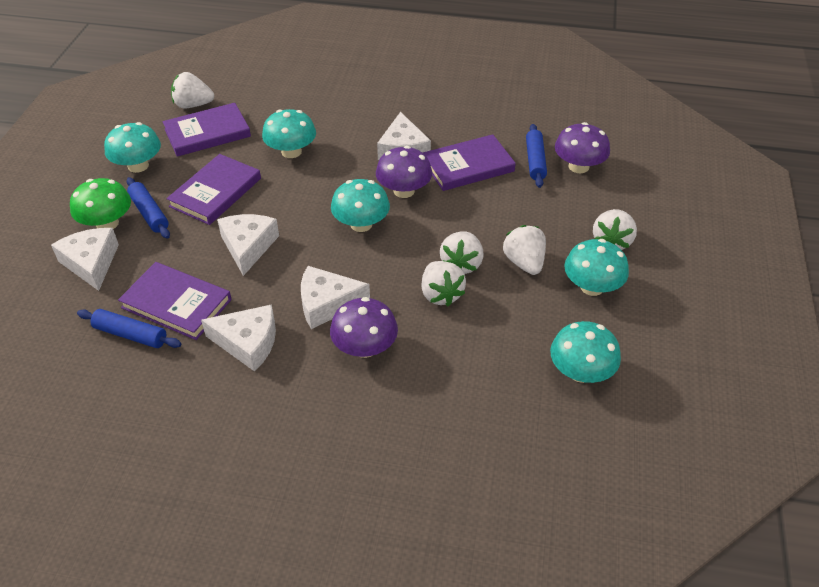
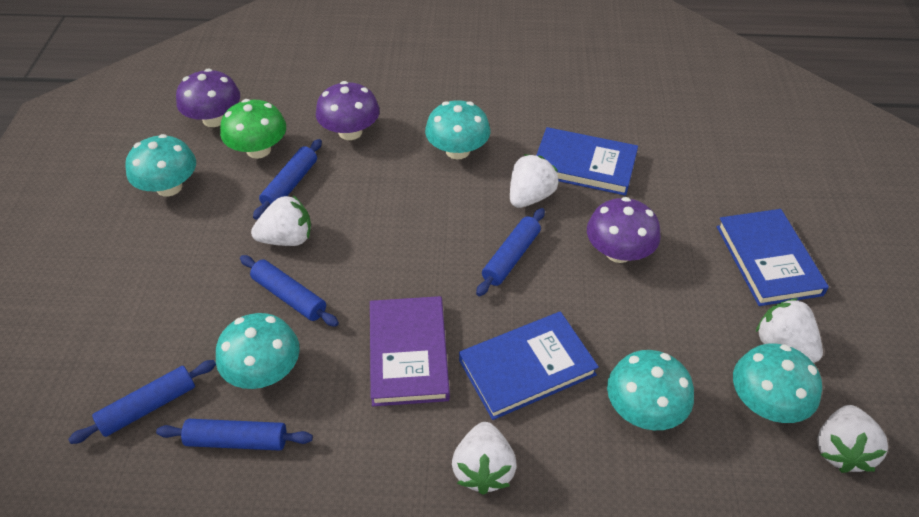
blue book: 0 -> 3
blue rolling pin: 3 -> 5
purple book: 4 -> 1
white cheese: 5 -> 0

